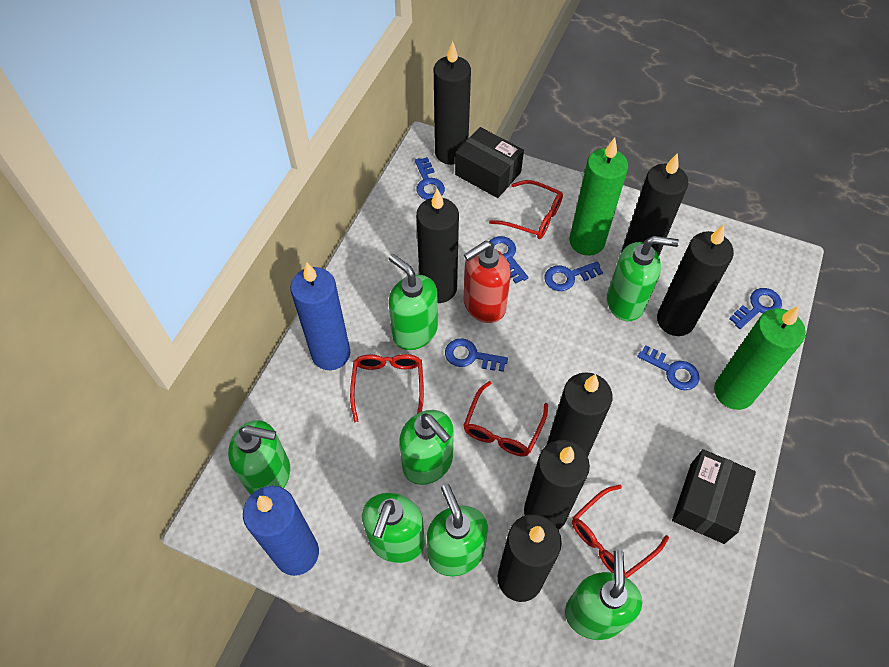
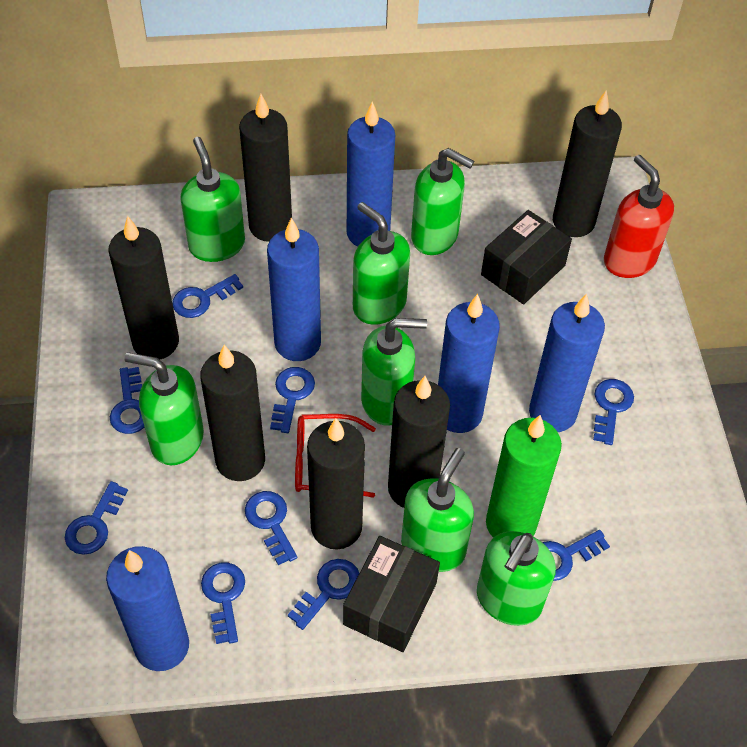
black candle: 7 -> 6
blue candle: 2 -> 5
blue key: 6 -> 9
green candle: 2 -> 1
red glasses: 4 -> 1

